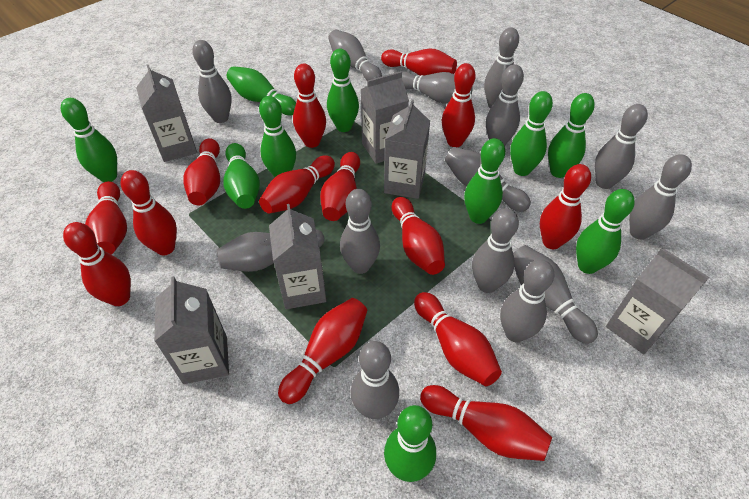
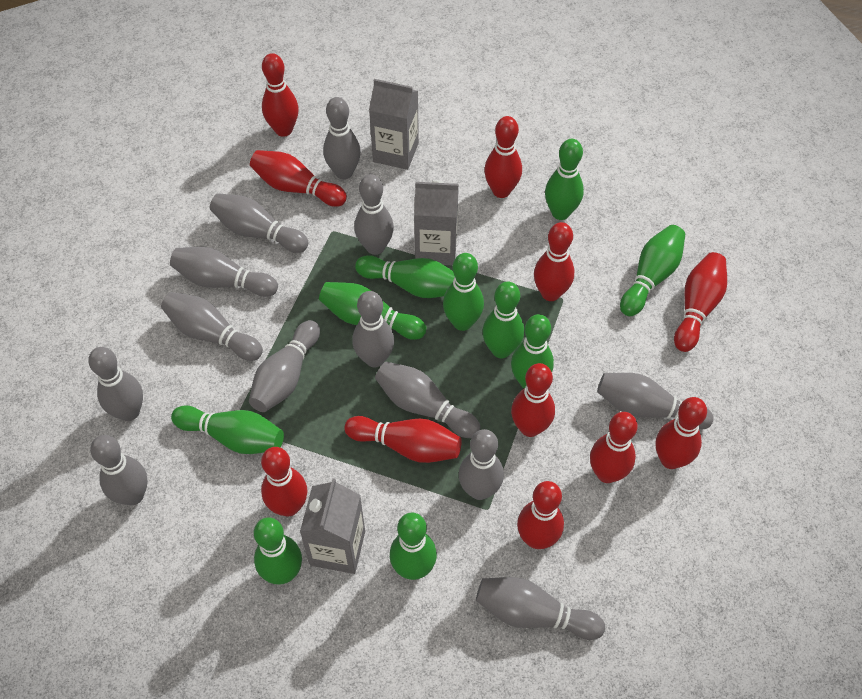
grey bowling pin: 14 -> 13
grey carton: 6 -> 3
red bowling pin: 14 -> 11

